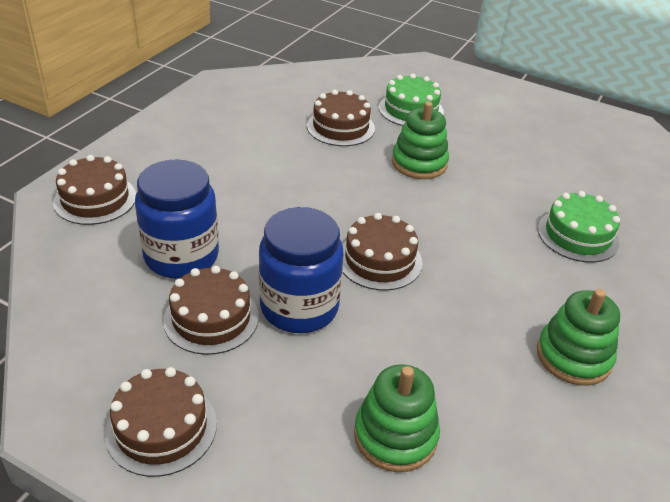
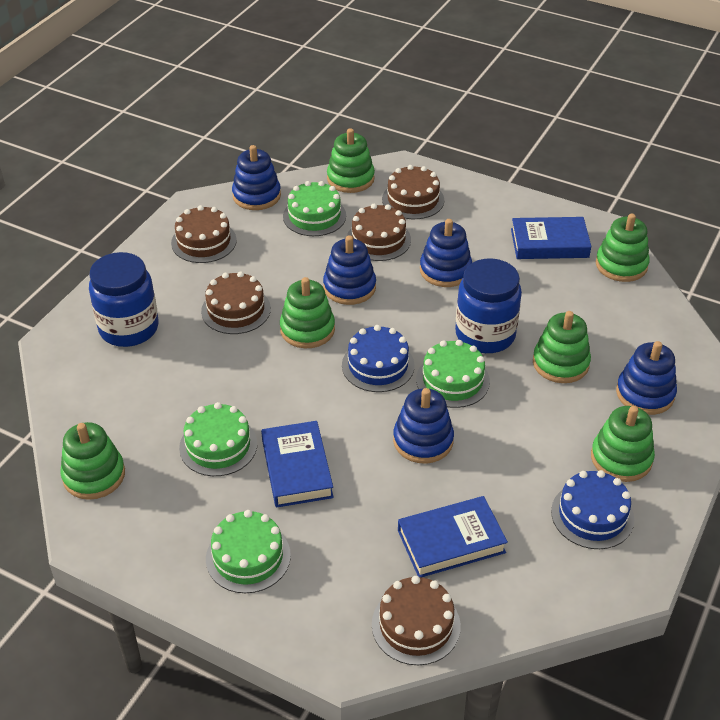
blue book: 0 -> 3
blue cake: 0 -> 2
blue stacking toy: 0 -> 5
green cake: 2 -> 4
green stacking toy: 3 -> 6

